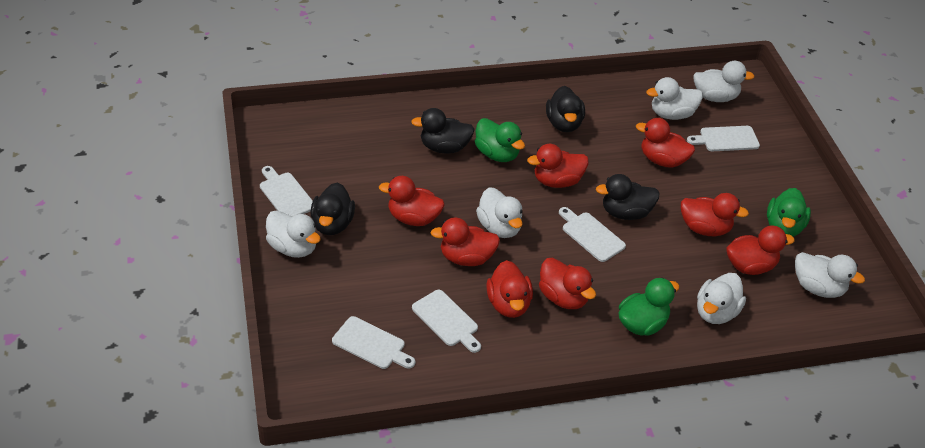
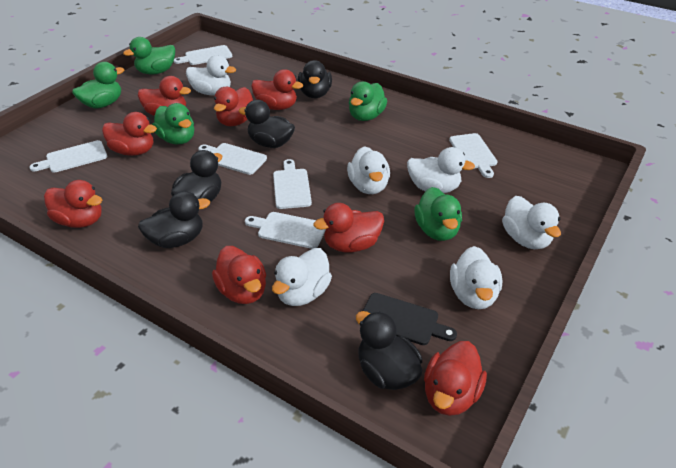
black cutting board: 0 -> 1
black duck: 4 -> 5
green duck: 3 -> 5
white cutting board: 5 -> 6

